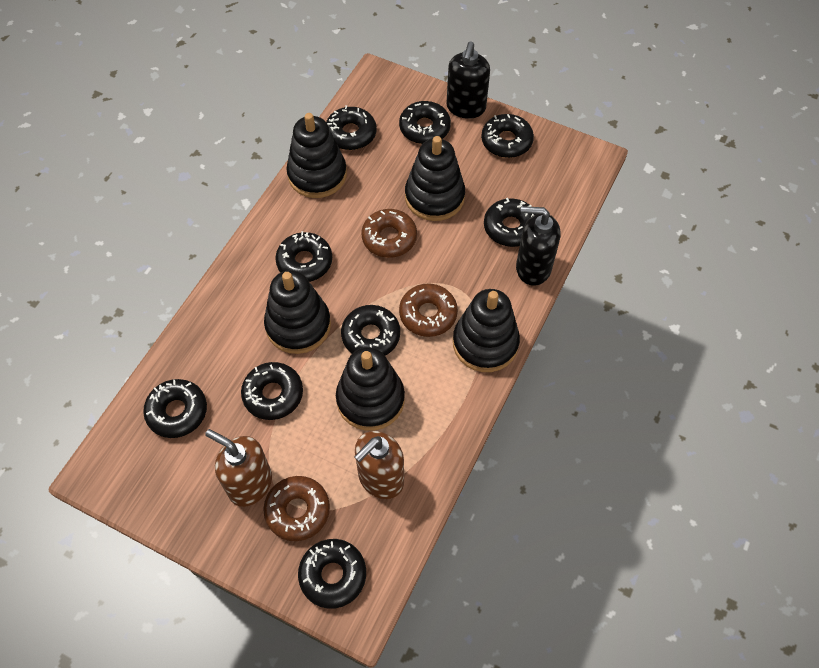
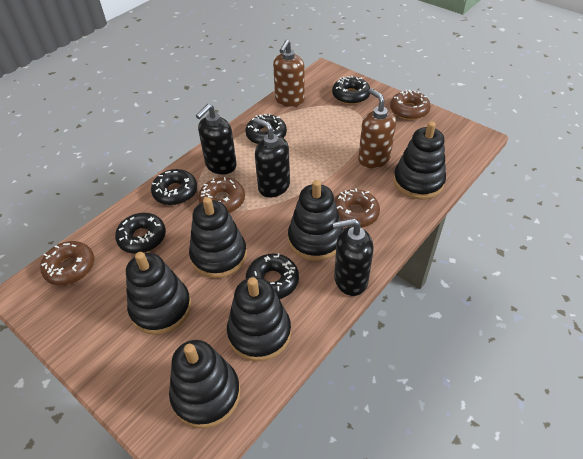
black donut: 9 -> 5
black soap dispenser: 2 -> 3
black stacking toy: 5 -> 6
brown donut: 3 -> 4

